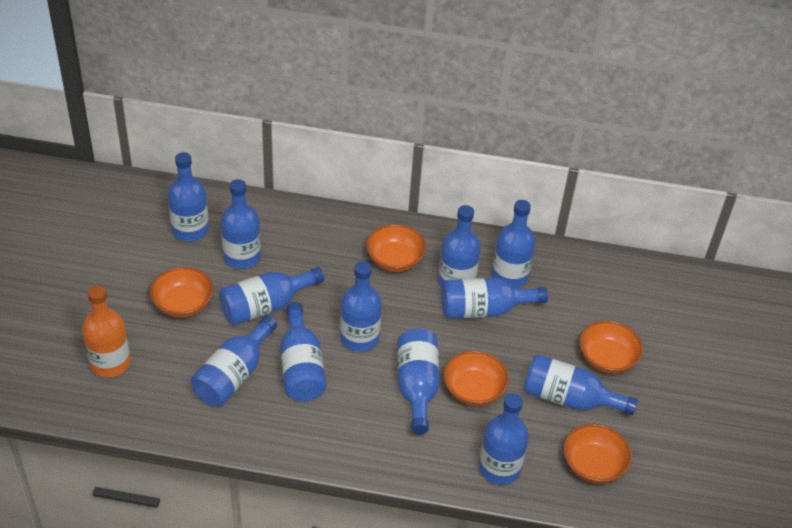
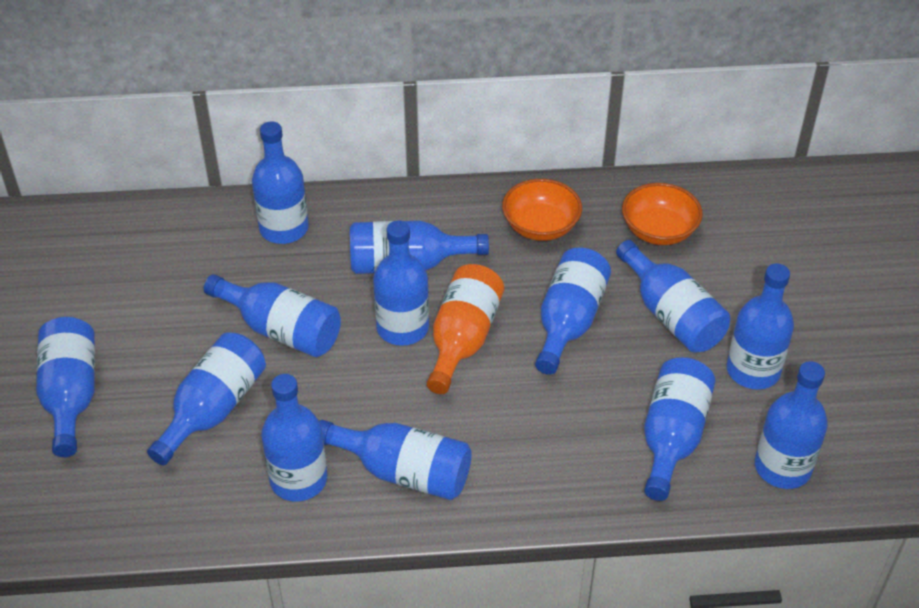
blue bottle: 12 -> 13
orange bowl: 5 -> 2

